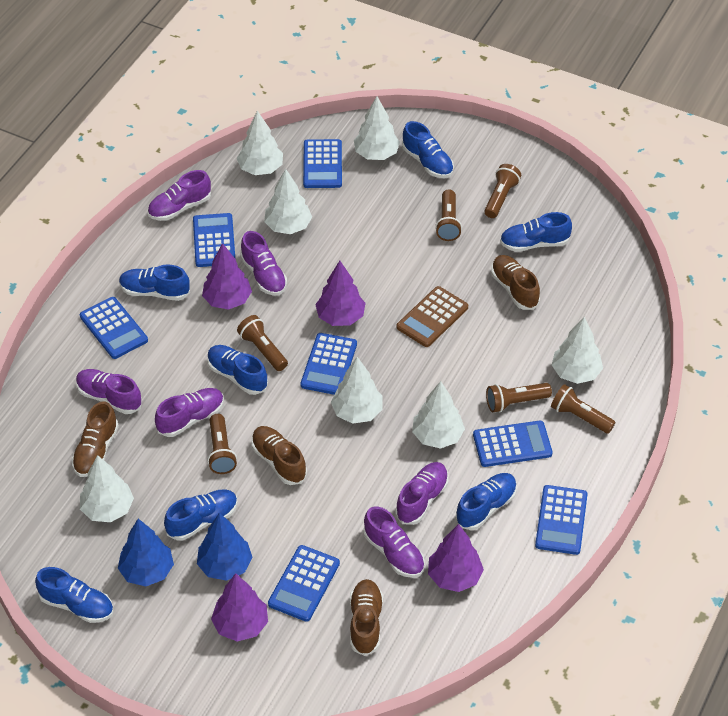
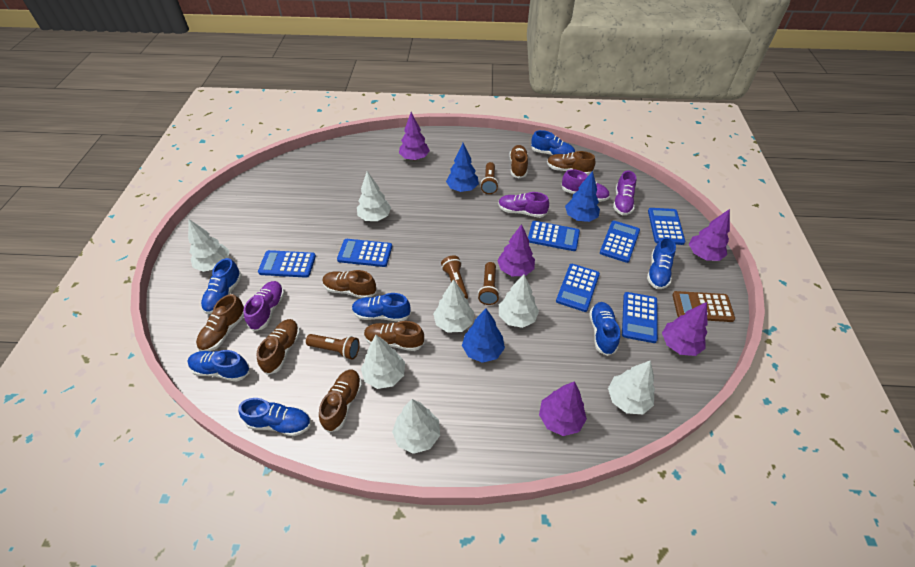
blue tree: 2 -> 3
brown flashlight: 6 -> 4
brown shoe: 4 -> 7
purple shoe: 6 -> 4
purple tree: 4 -> 5

